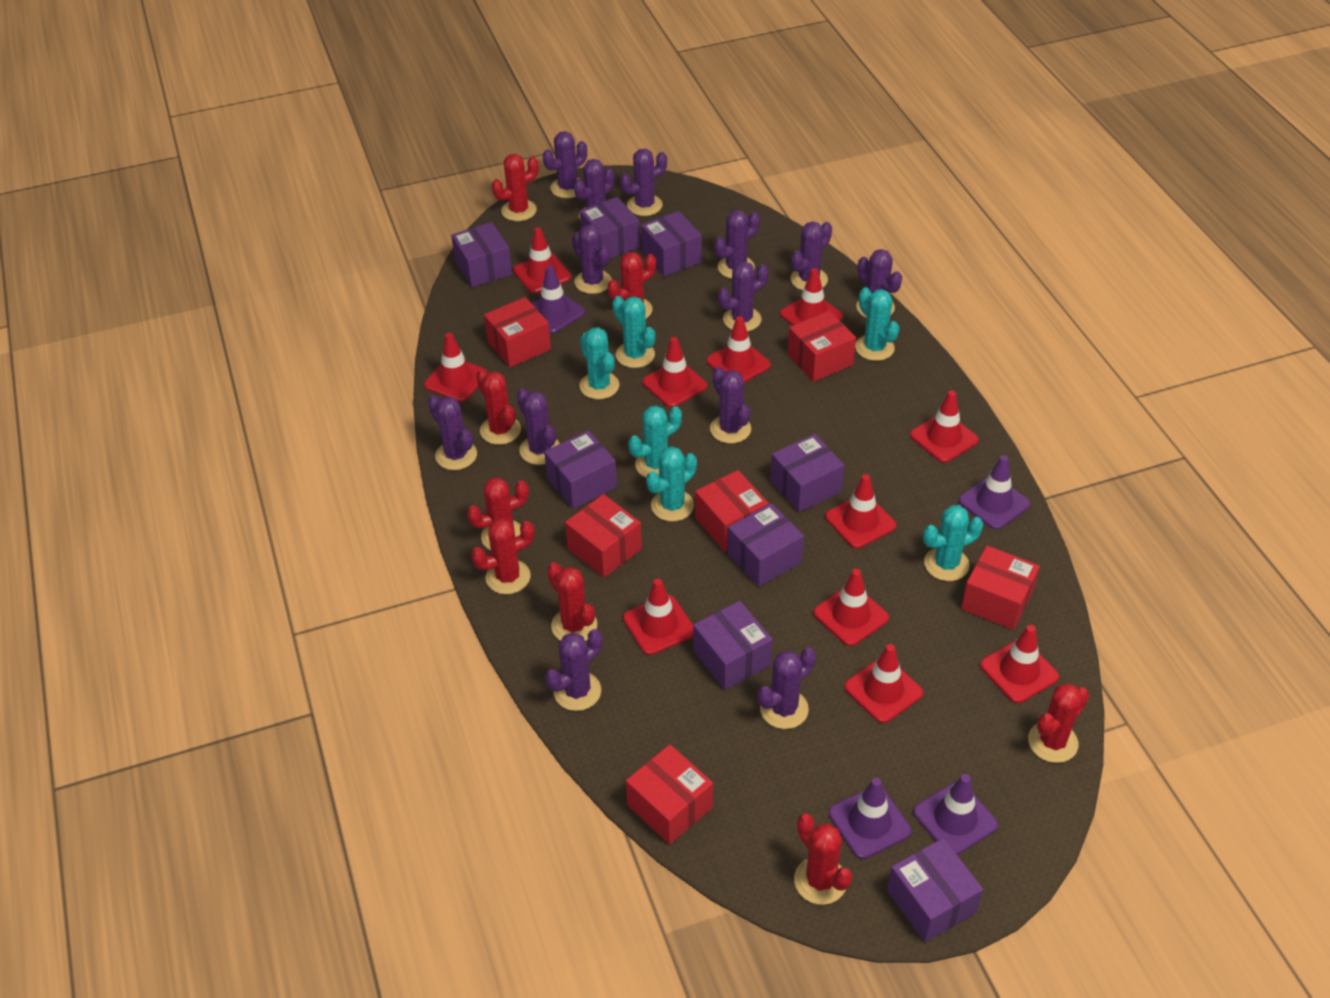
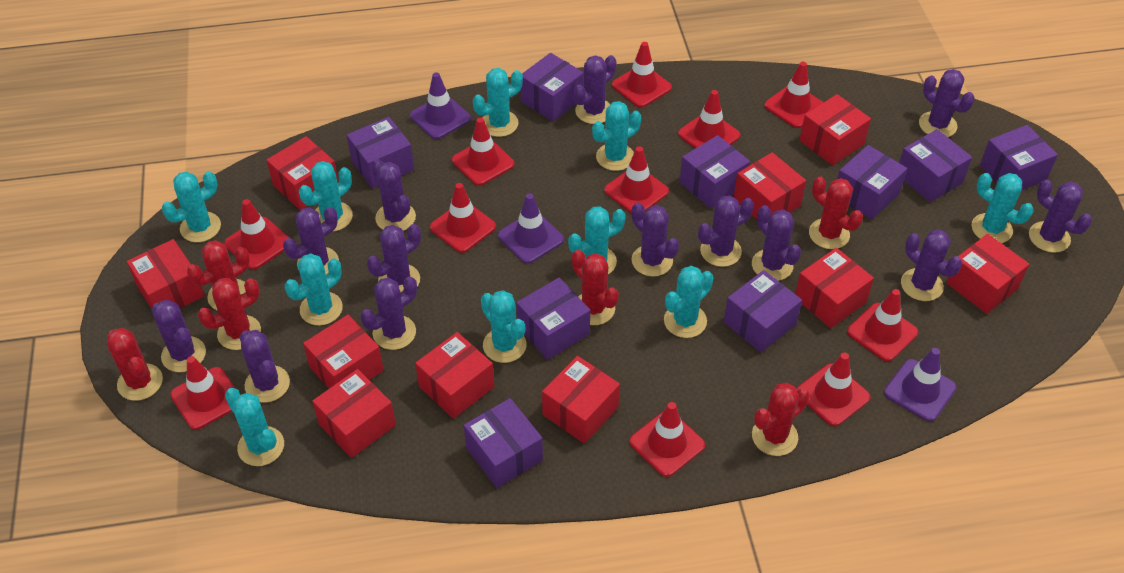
purple box: 8 -> 9
purple traffic cone: 4 -> 3
red box: 6 -> 10
red cactus: 8 -> 6
turquoise cactus: 6 -> 10

